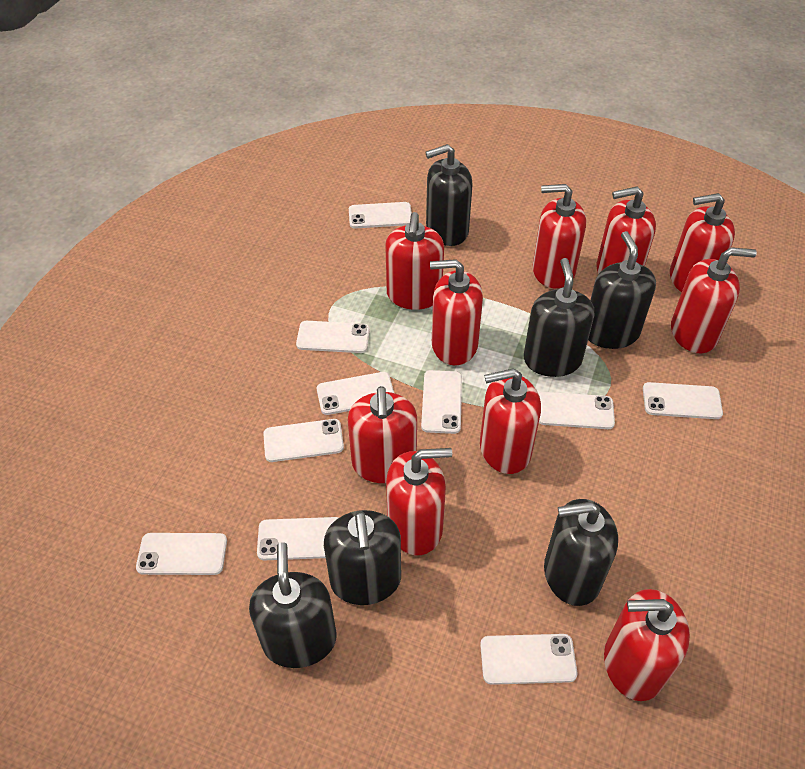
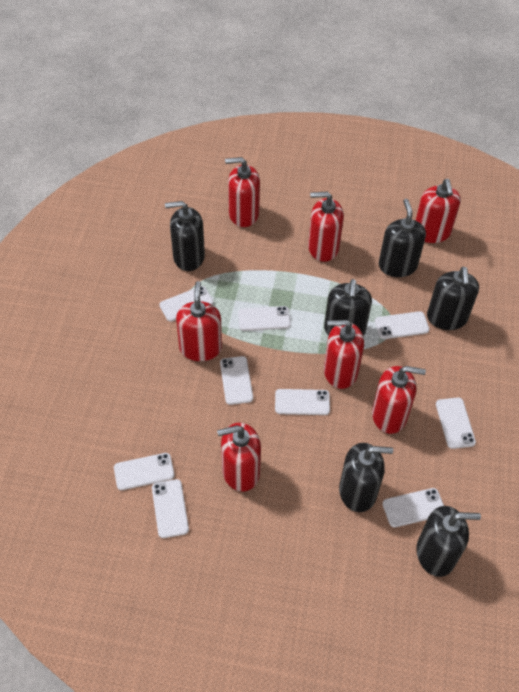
red soap dispenser: 10 -> 7
white phone: 10 -> 9

